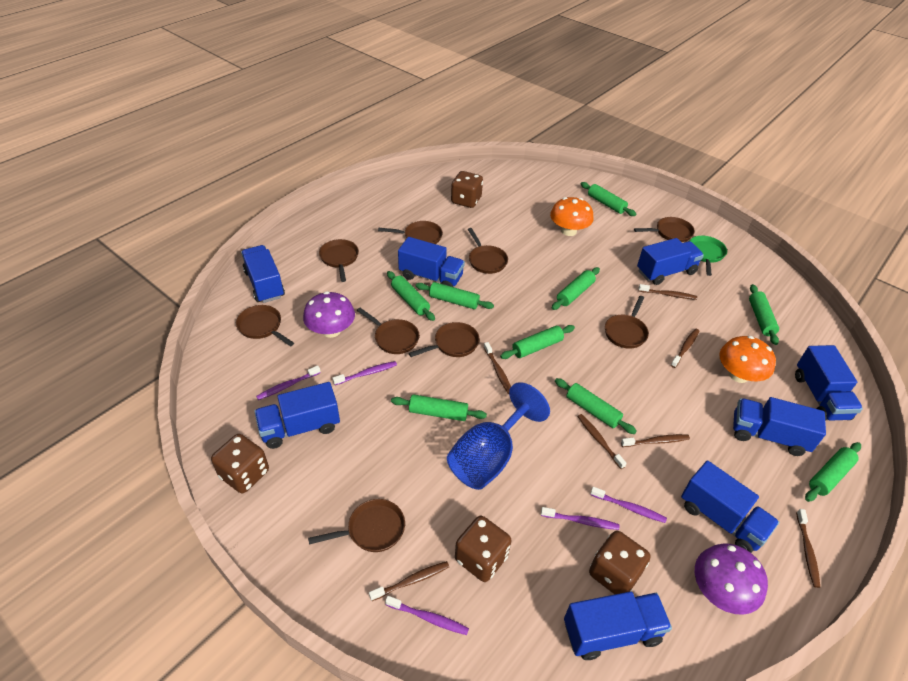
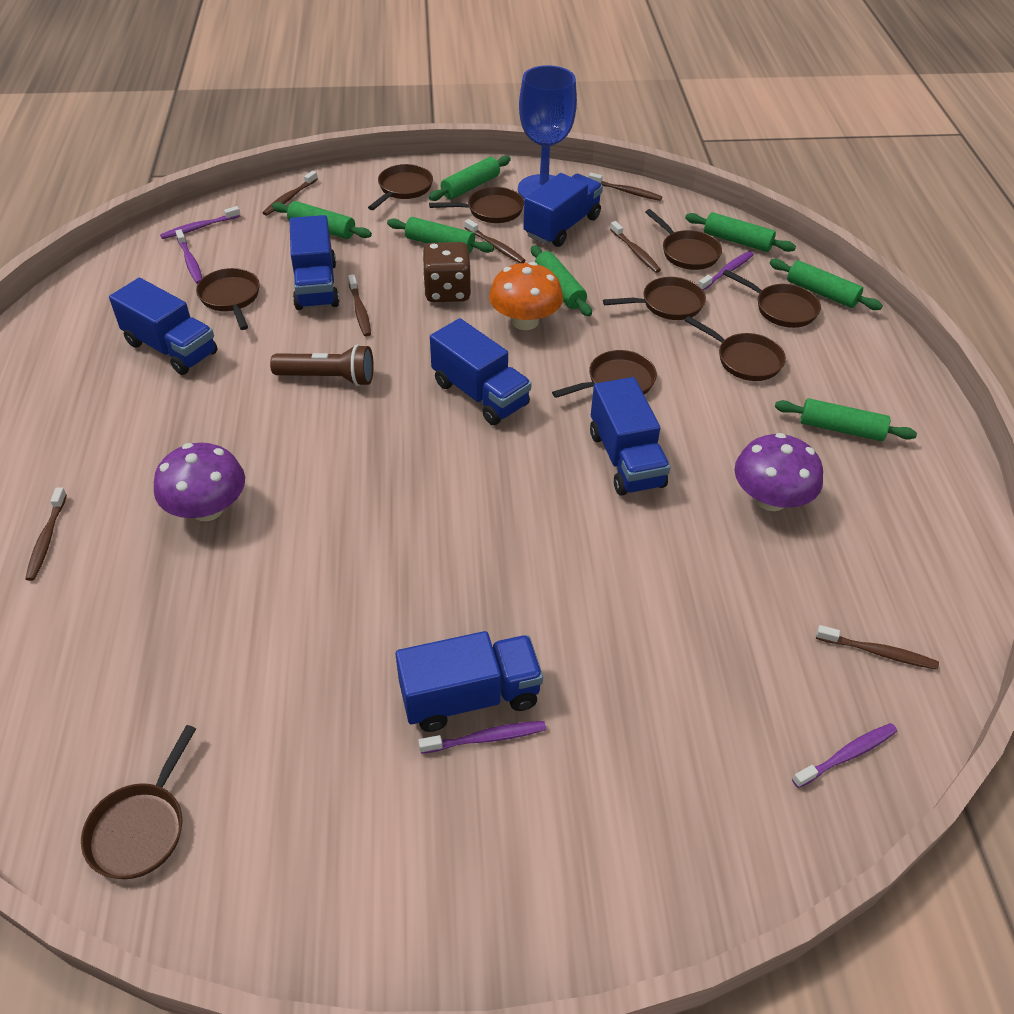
blue truck: 8 -> 6
brown dice: 4 -> 1
brown flashlight: 0 -> 1
green pan: 1 -> 0
green rolling pin: 9 -> 7
orange mushroom: 2 -> 1

